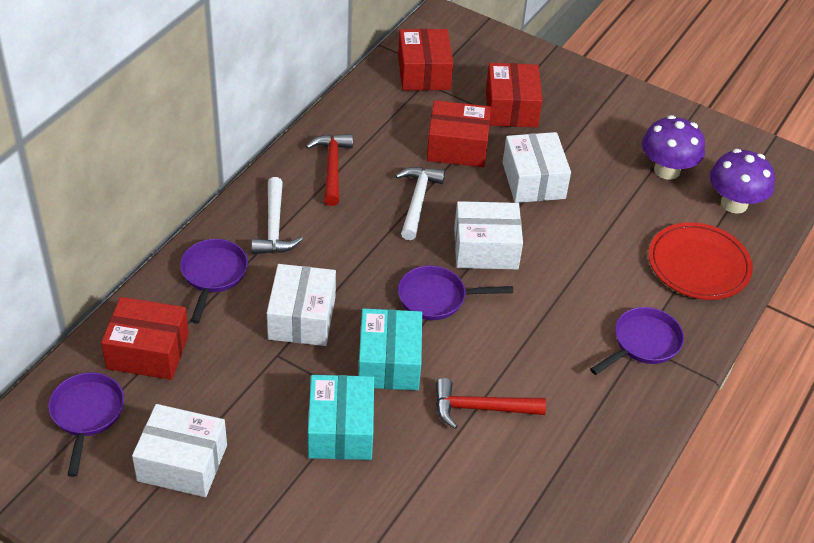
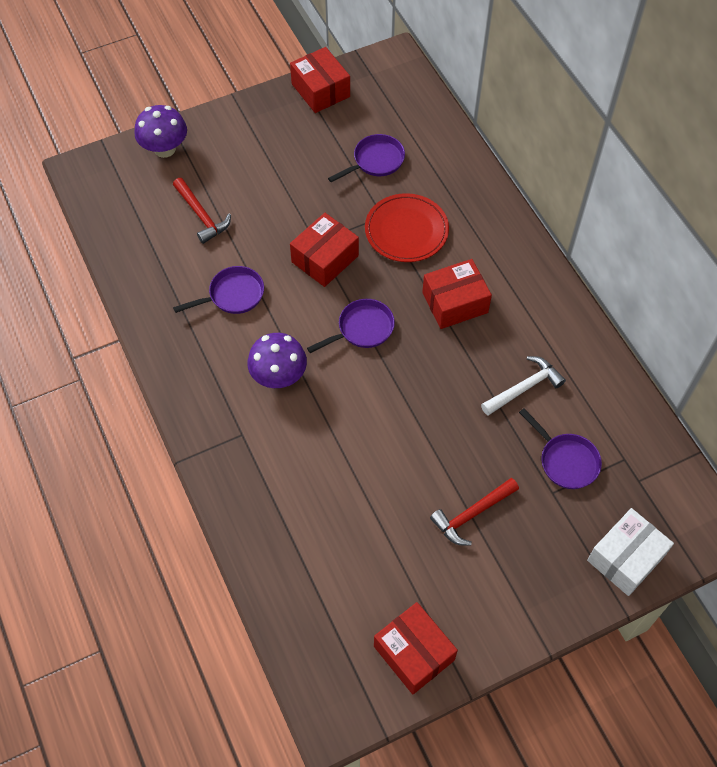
turquoise box: 2 -> 0
white box: 4 -> 1
white hammer: 2 -> 1

